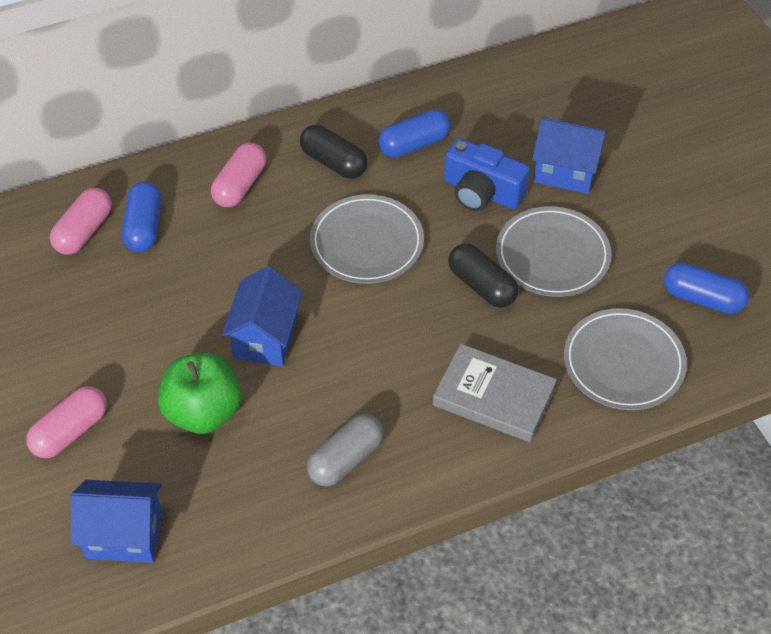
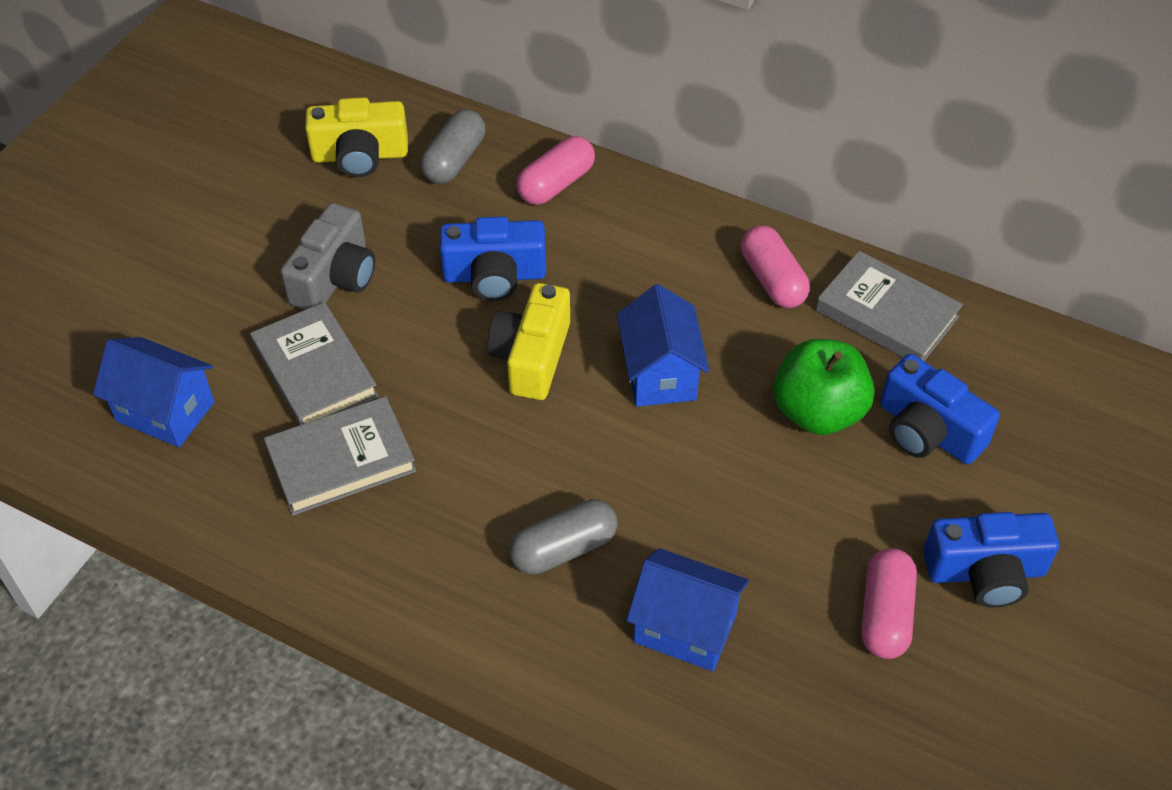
black capsule: 2 -> 0
blue camera: 1 -> 3
blue capsule: 3 -> 0
grey book: 1 -> 3
grey camera: 0 -> 1
grey capsule: 1 -> 2
grey plate: 3 -> 0
yellow camera: 0 -> 2

